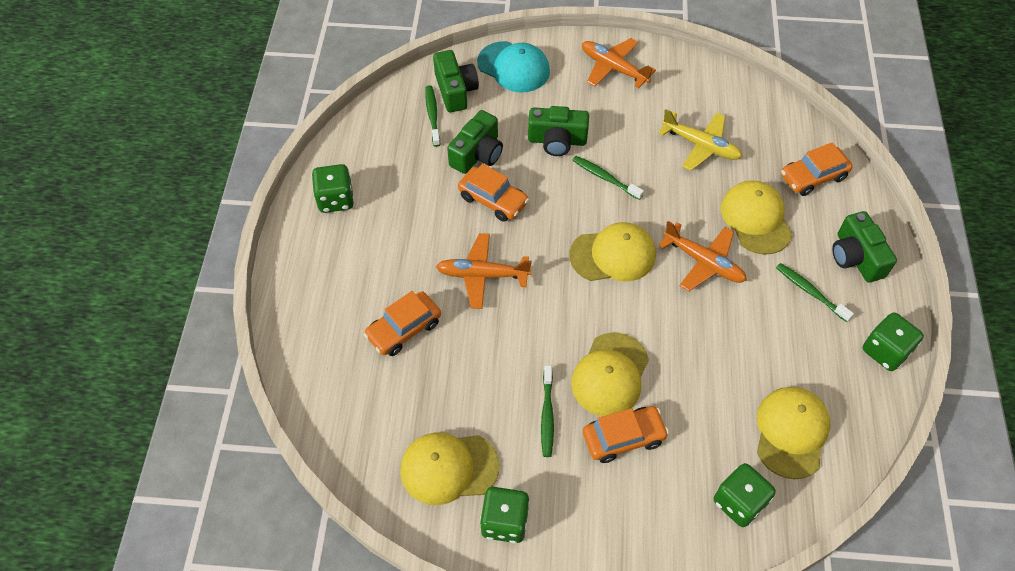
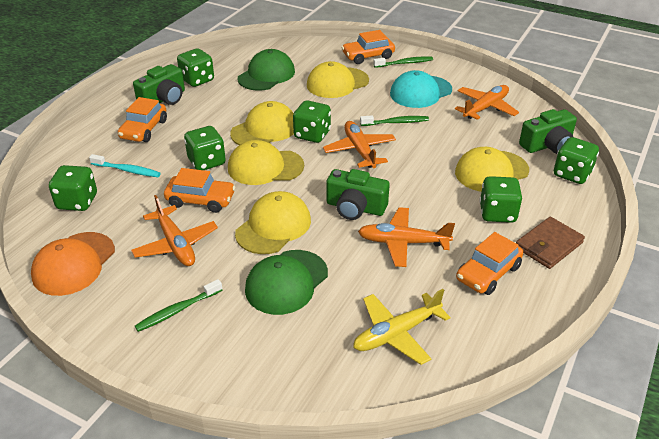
brown wallet: 0 -> 1
green camera: 4 -> 3
green cap: 0 -> 2
green dice: 4 -> 6
green toothbrush: 4 -> 3
orange cap: 0 -> 1
orange plane: 3 -> 4
turquoise toothbrush: 0 -> 1

